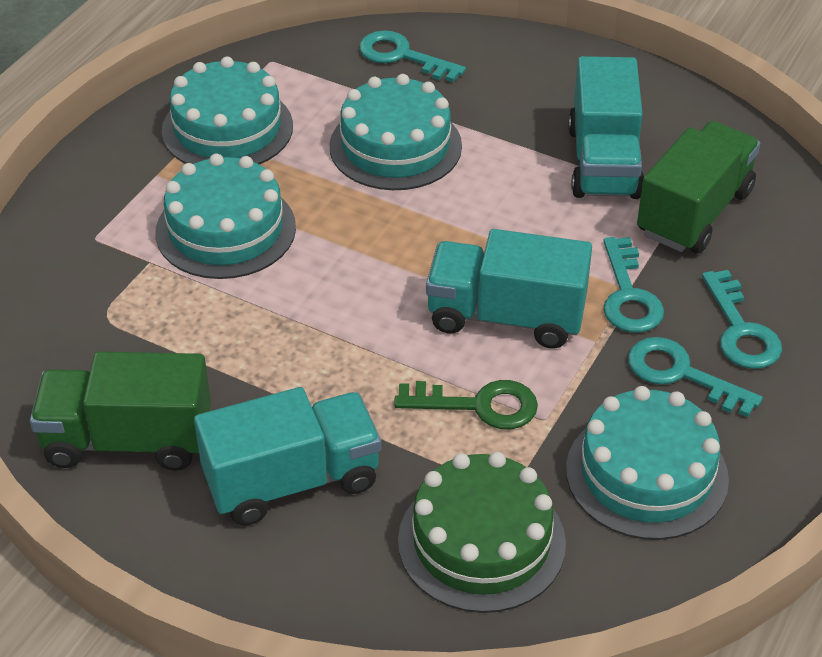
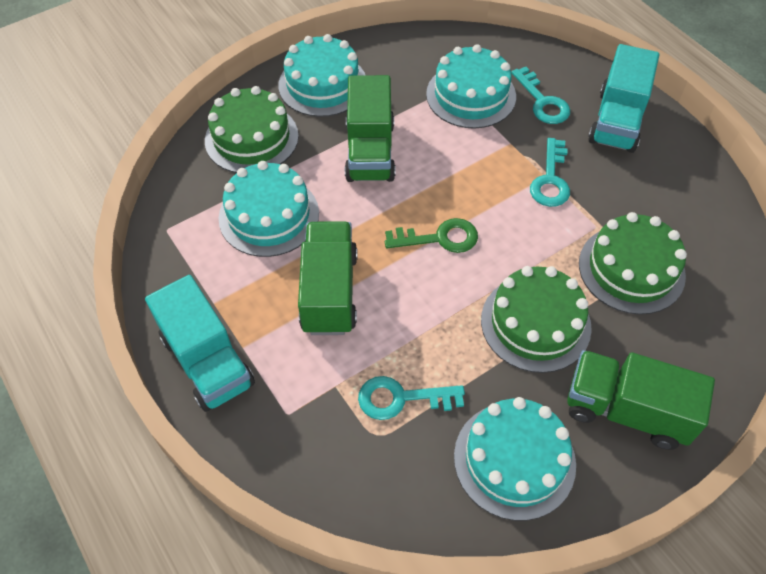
green cake: 1 -> 3
green truck: 2 -> 3
turquoise key: 4 -> 3
turquoise truck: 3 -> 2

